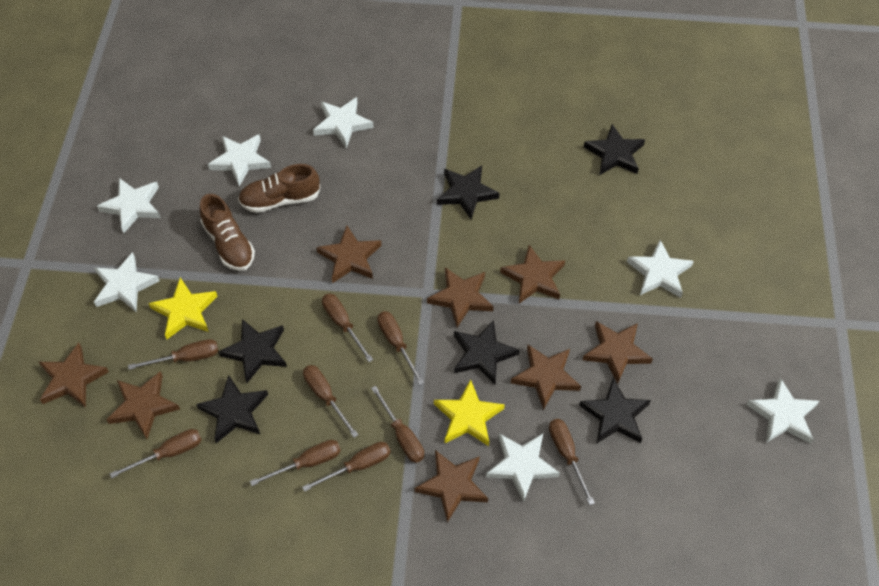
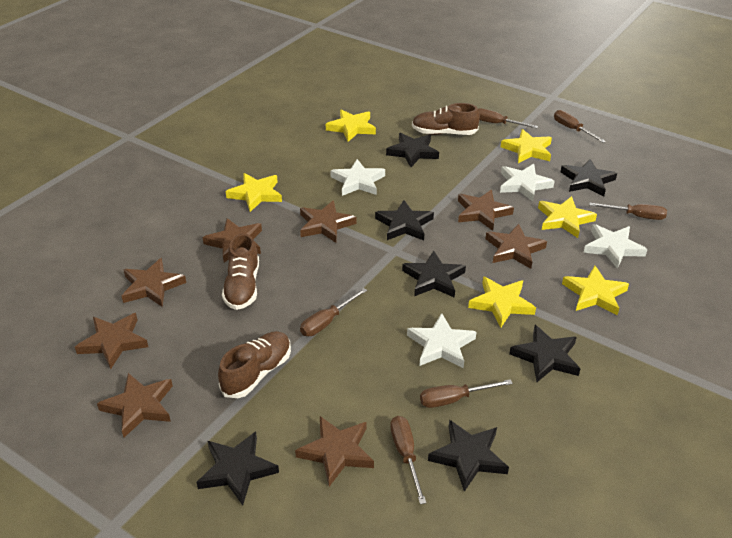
black star: 6 -> 7
brown screwdriver: 9 -> 6
brown shoe: 2 -> 3
white star: 7 -> 4
yellow star: 2 -> 6

